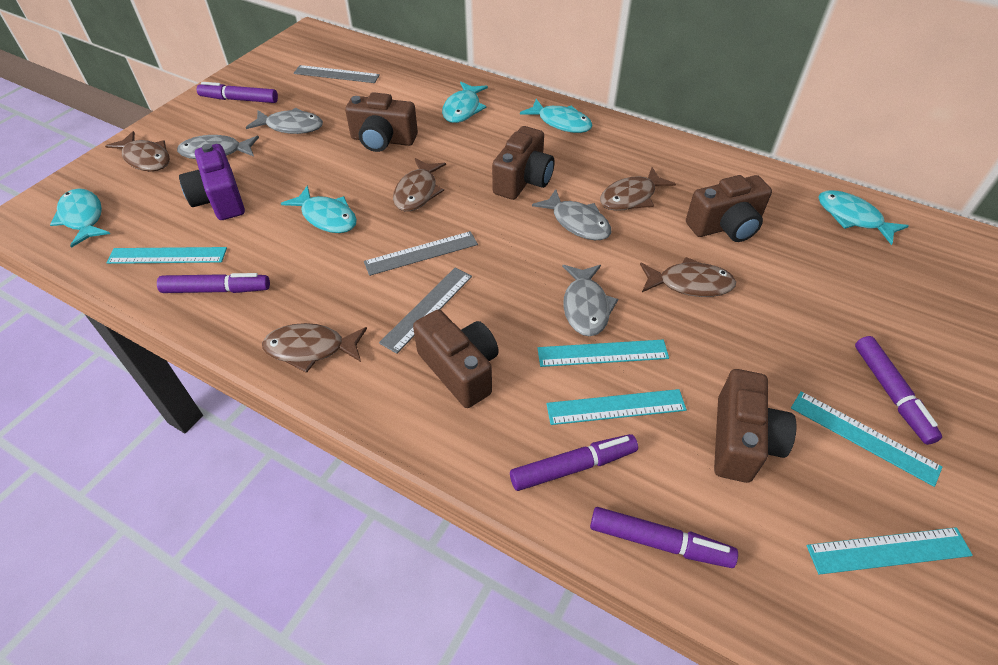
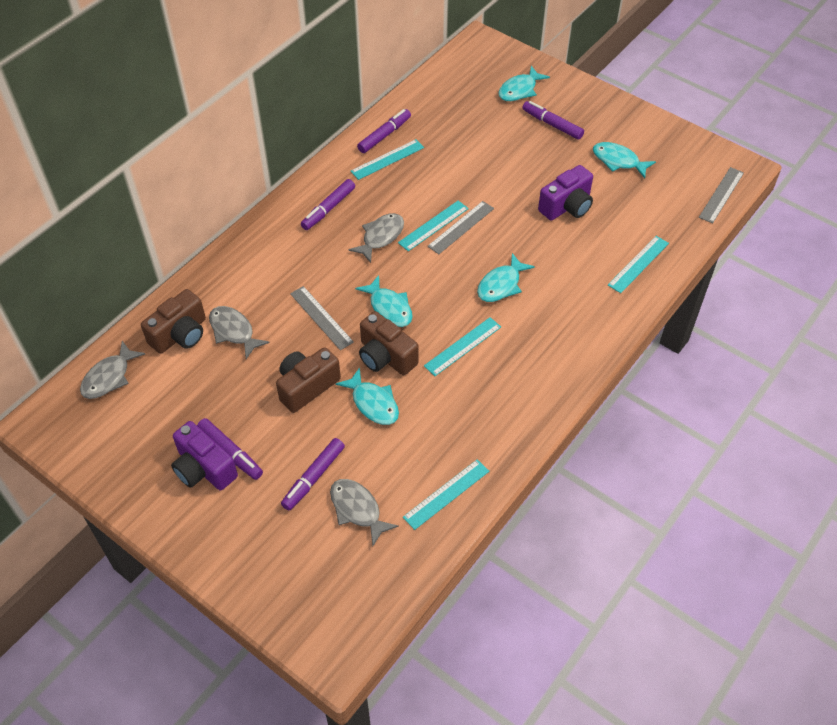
brown camera: 5 -> 3
brown fish: 5 -> 0
purple camera: 1 -> 2

